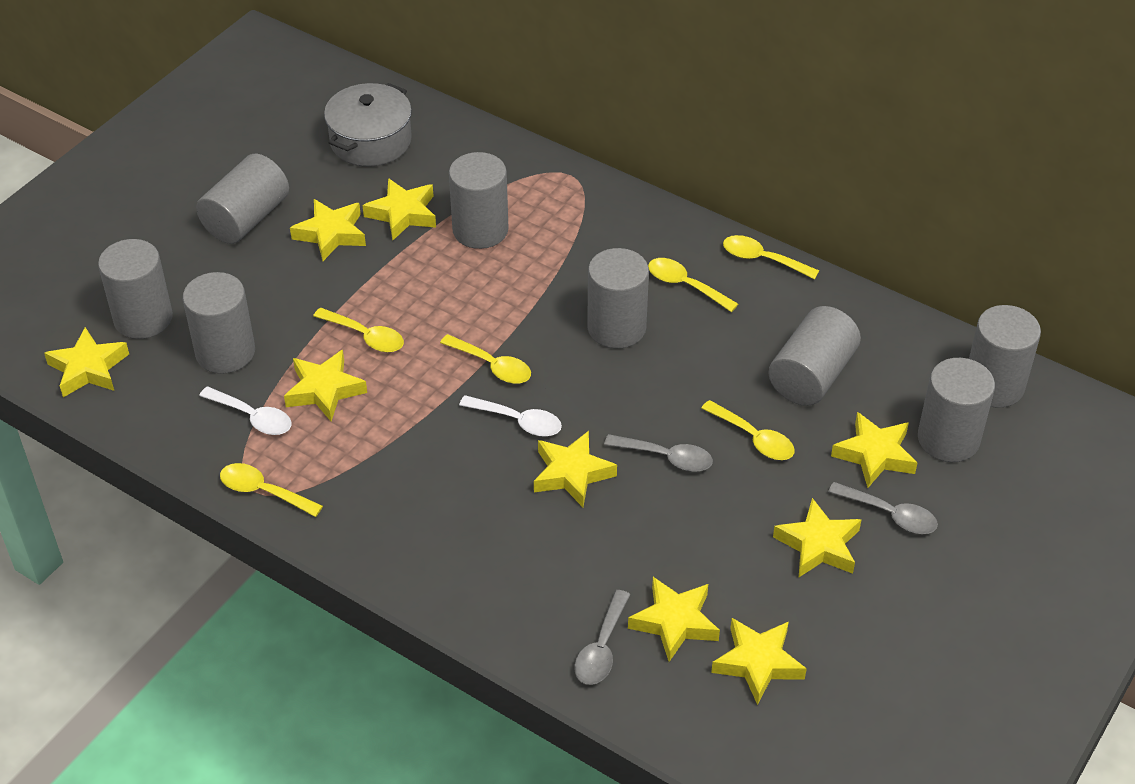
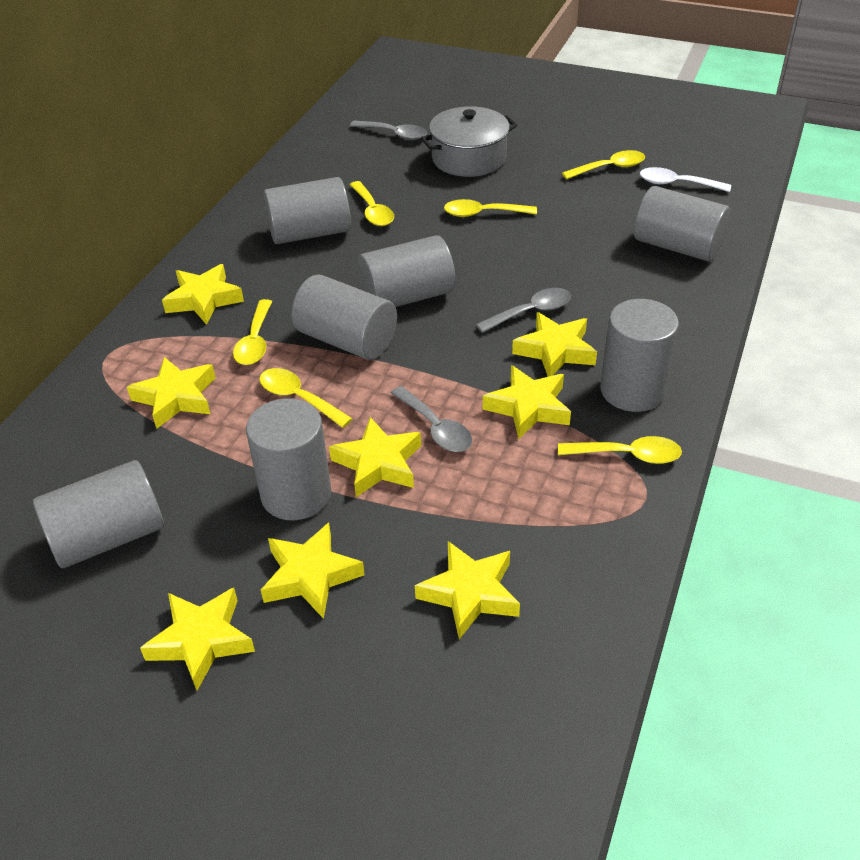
grey cylinder: 8 -> 7
white spoon: 2 -> 1
yellow star: 9 -> 8

